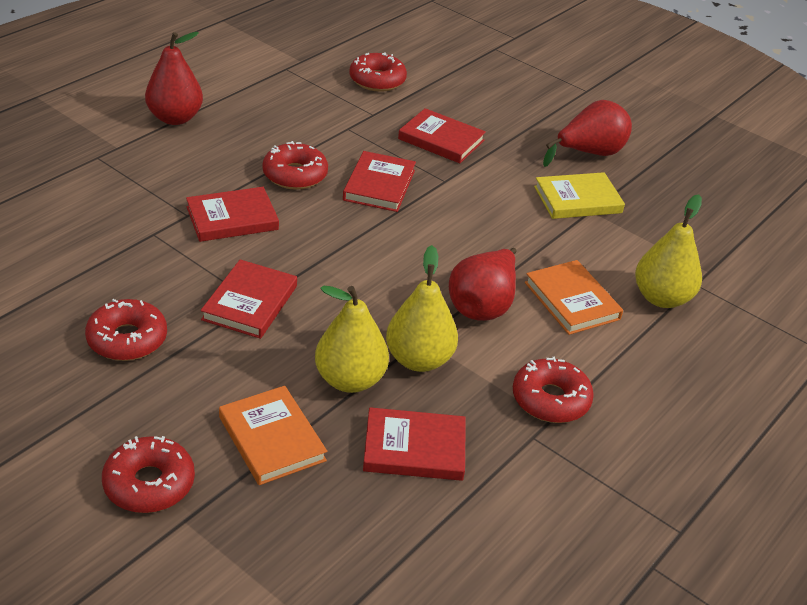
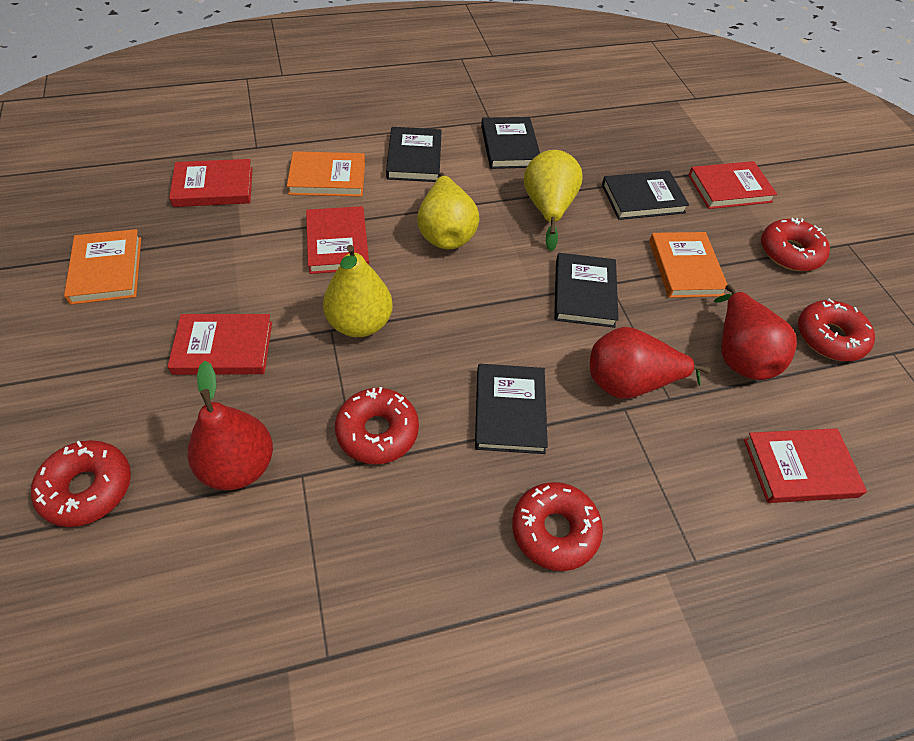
black book: 0 -> 5
orange book: 2 -> 3
yellow book: 1 -> 0

